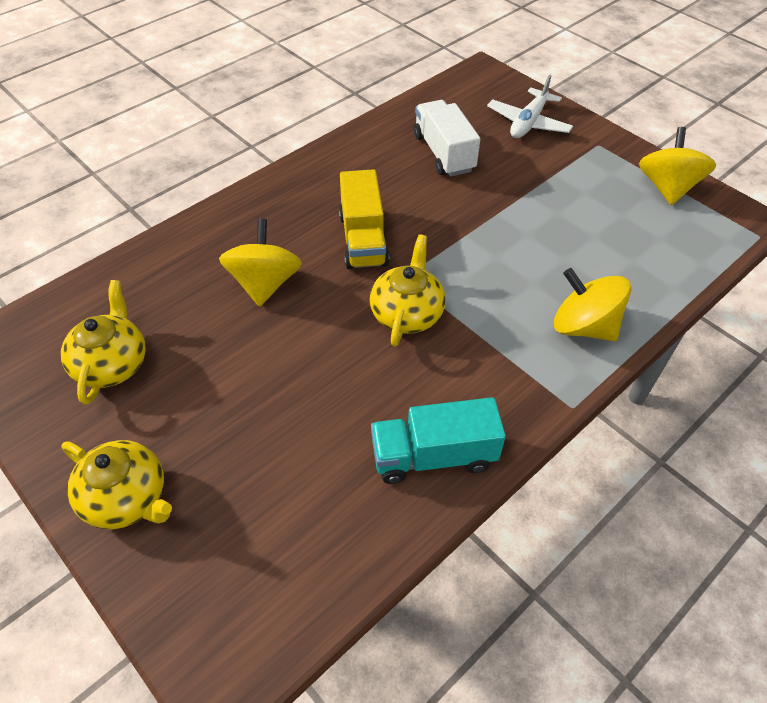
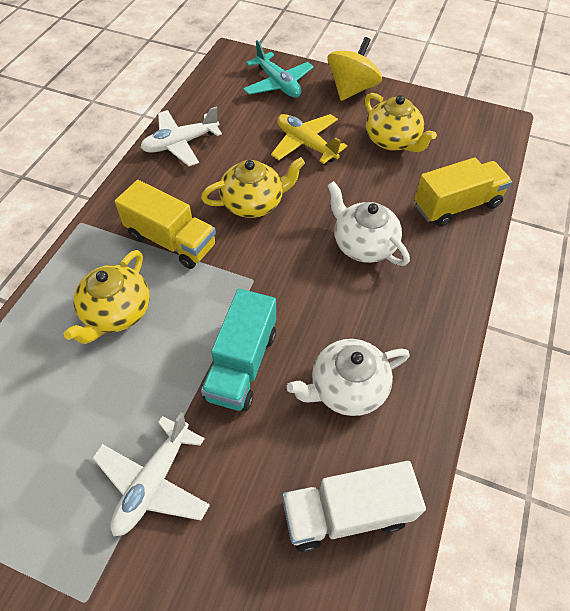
turquoise plane: 0 -> 1
white plane: 1 -> 2
white teapot: 0 -> 2
yellow plane: 0 -> 1
yellow spinning top: 3 -> 1
yellow truck: 1 -> 2

